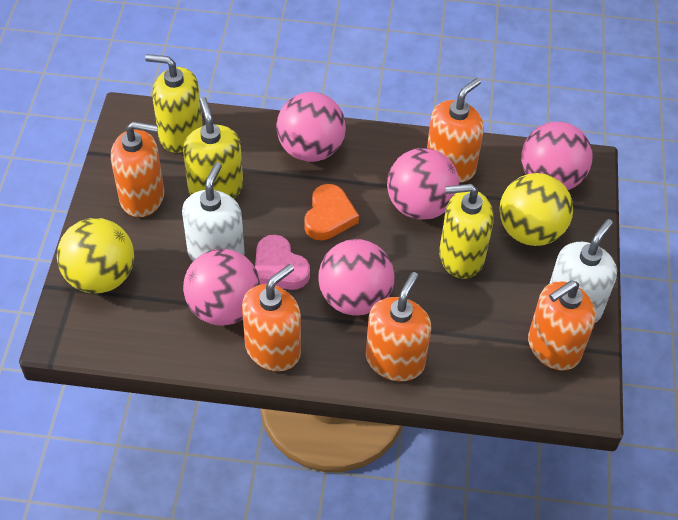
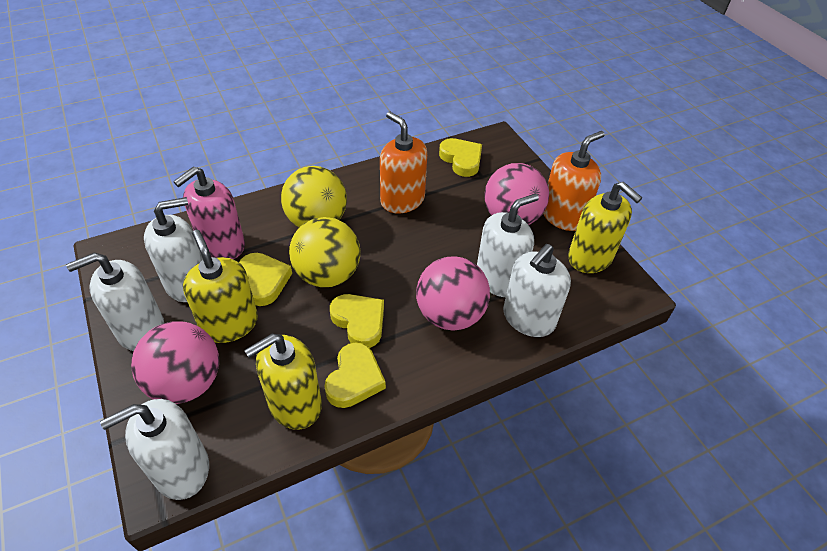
orange heart: 1 -> 0
orange soap dispenser: 5 -> 2
pink ball: 5 -> 3
pink heart: 1 -> 0
pink soap dispenser: 0 -> 1
white soap dispenser: 2 -> 5
yellow heart: 0 -> 4

